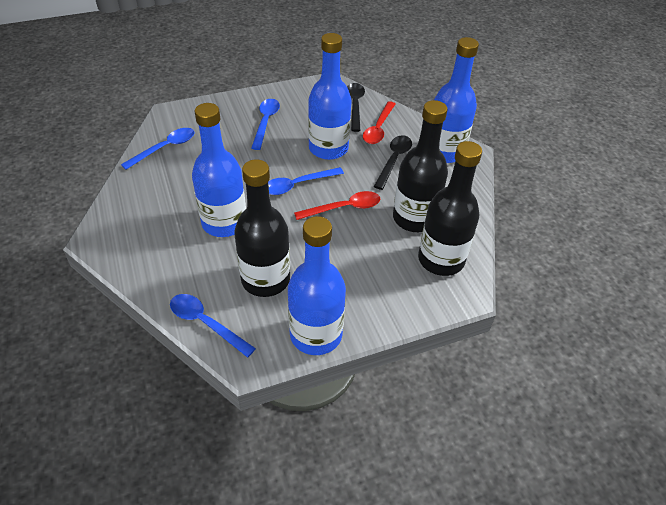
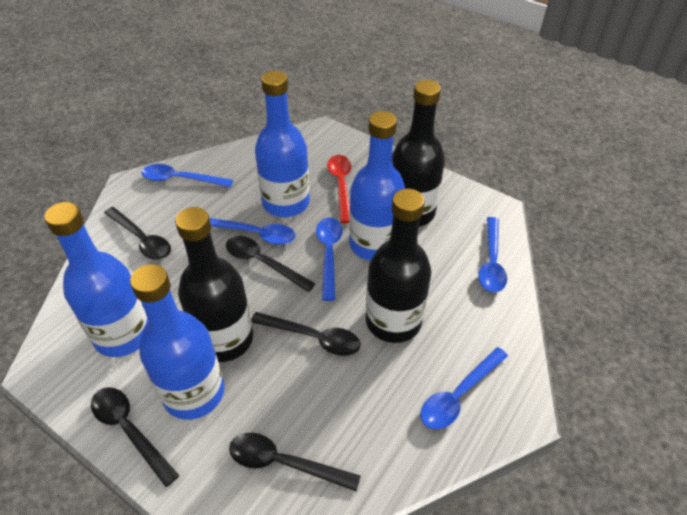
black spoon: 2 -> 5
blue spoon: 4 -> 5
red spoon: 2 -> 1

